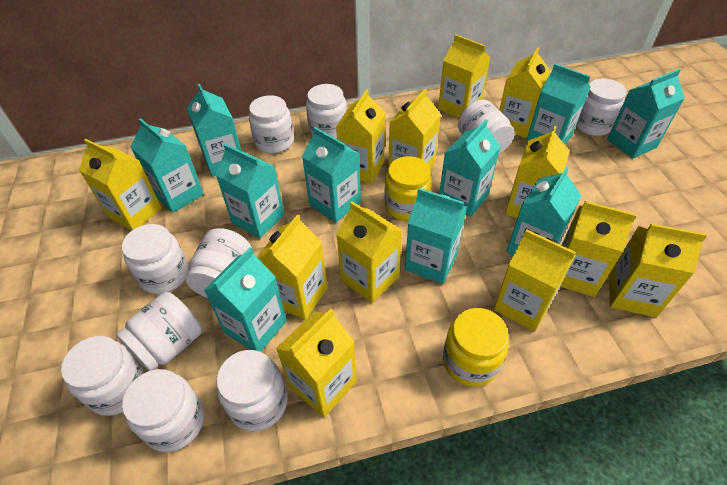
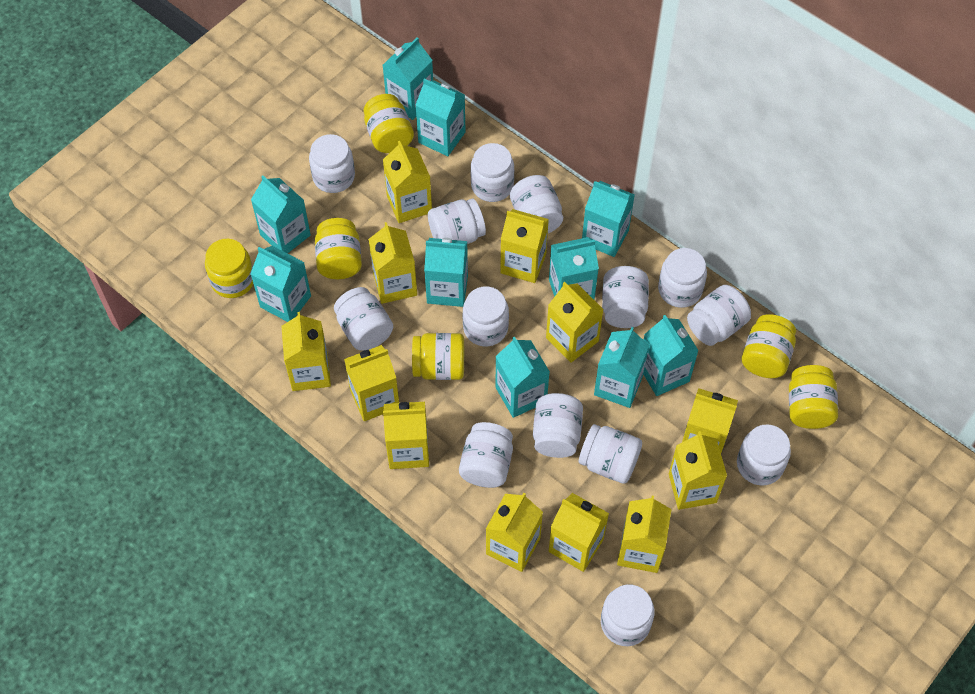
white jar: 10 -> 14
yellow jar: 2 -> 6

